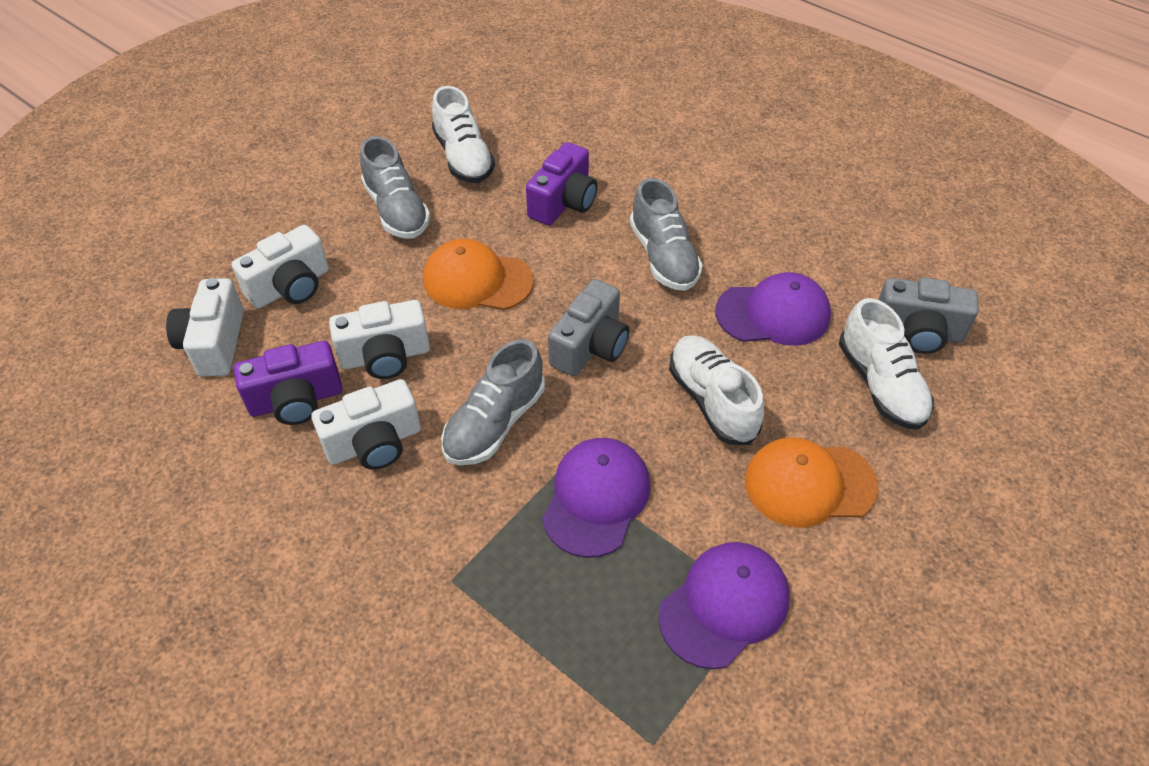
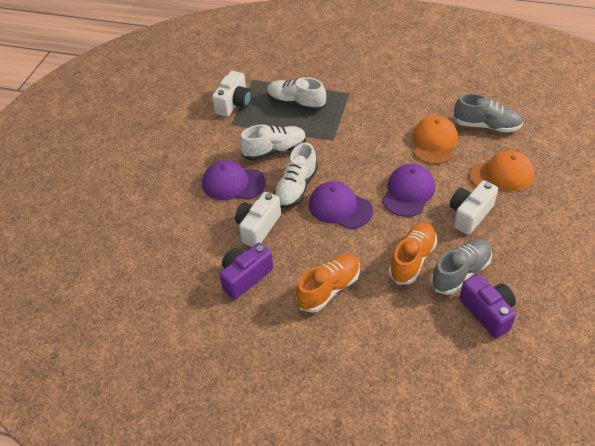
grey camera: 2 -> 0
grey shoe: 3 -> 2
orange shoe: 0 -> 2
white camera: 4 -> 3

